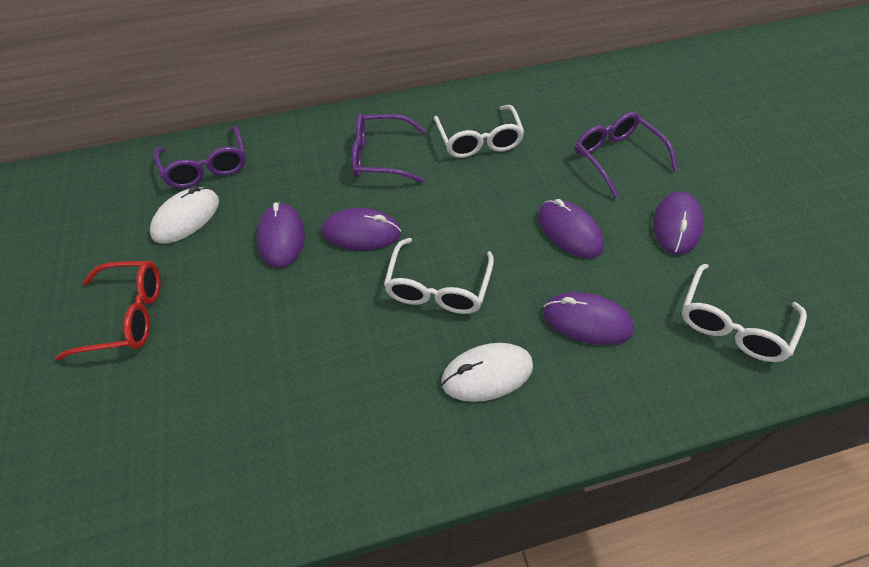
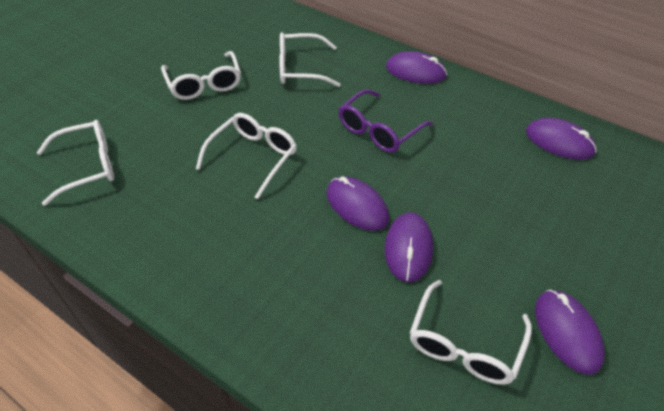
purple glasses: 3 -> 1
red glasses: 1 -> 0
white glasses: 3 -> 5
white mouse: 2 -> 0

